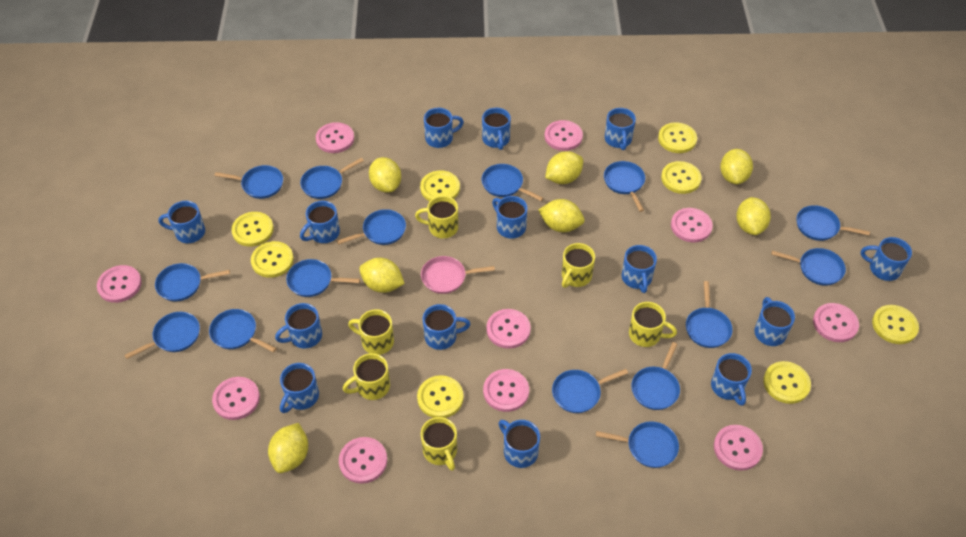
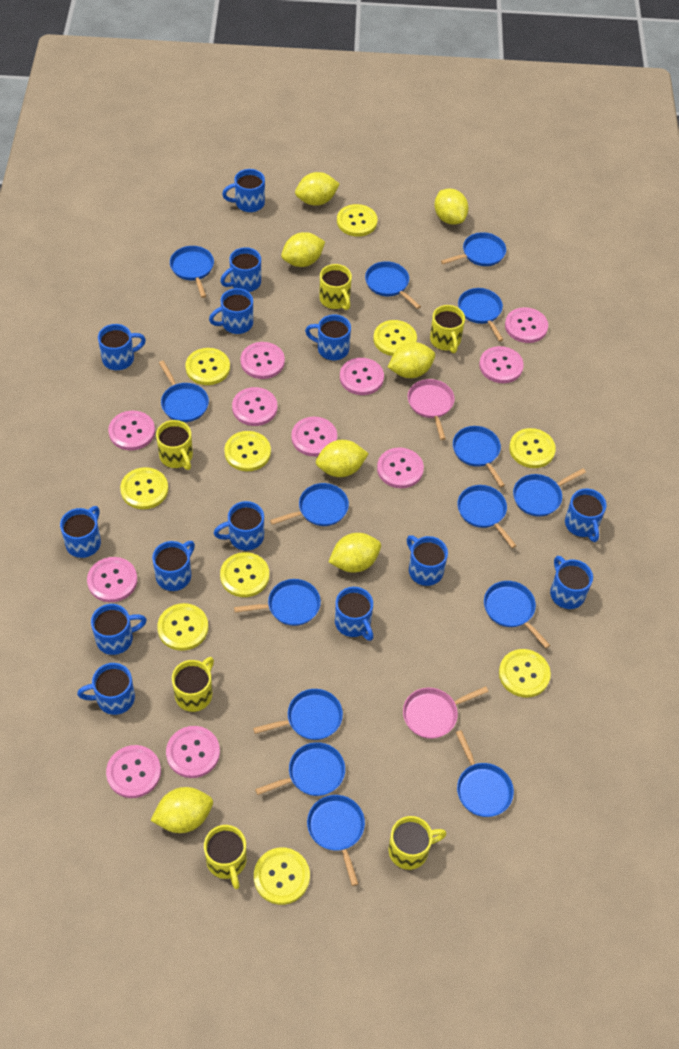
pink button: 10 -> 11
pink pan: 1 -> 2
yellow button: 8 -> 10

